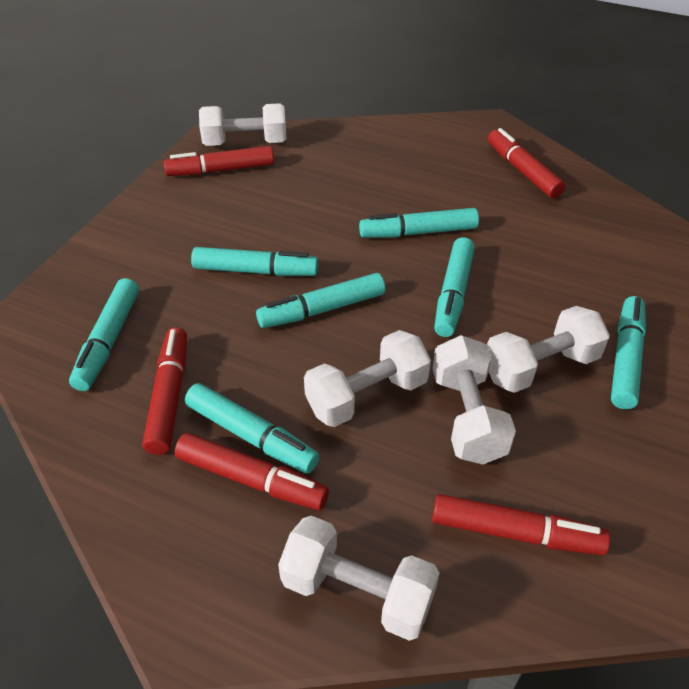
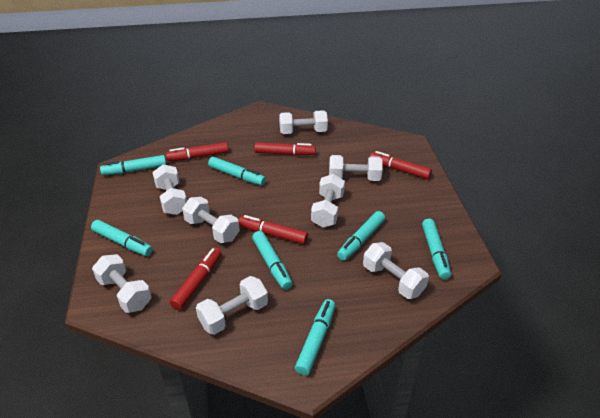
white dumbbell: 5 -> 8

